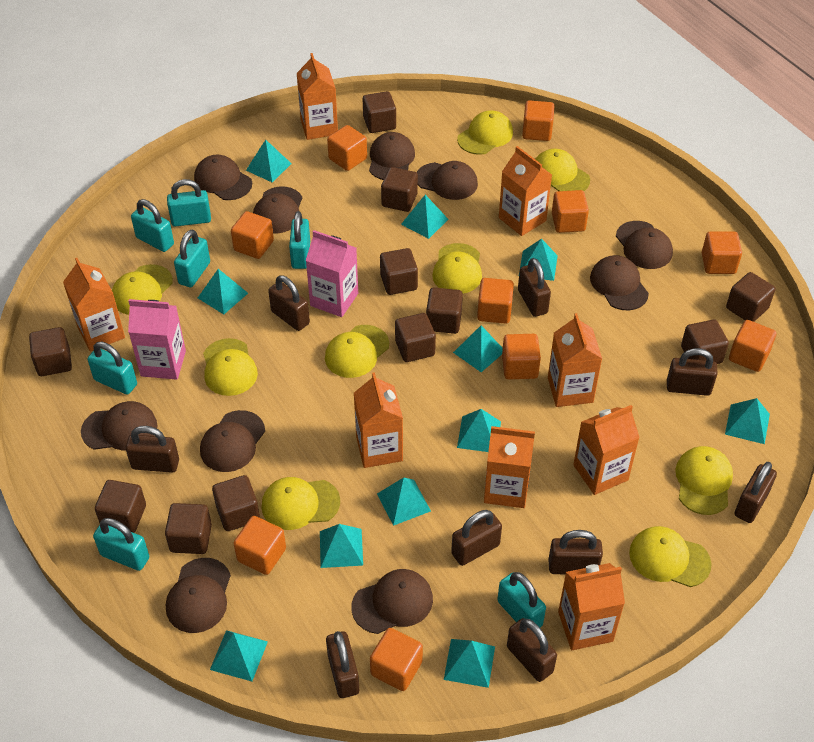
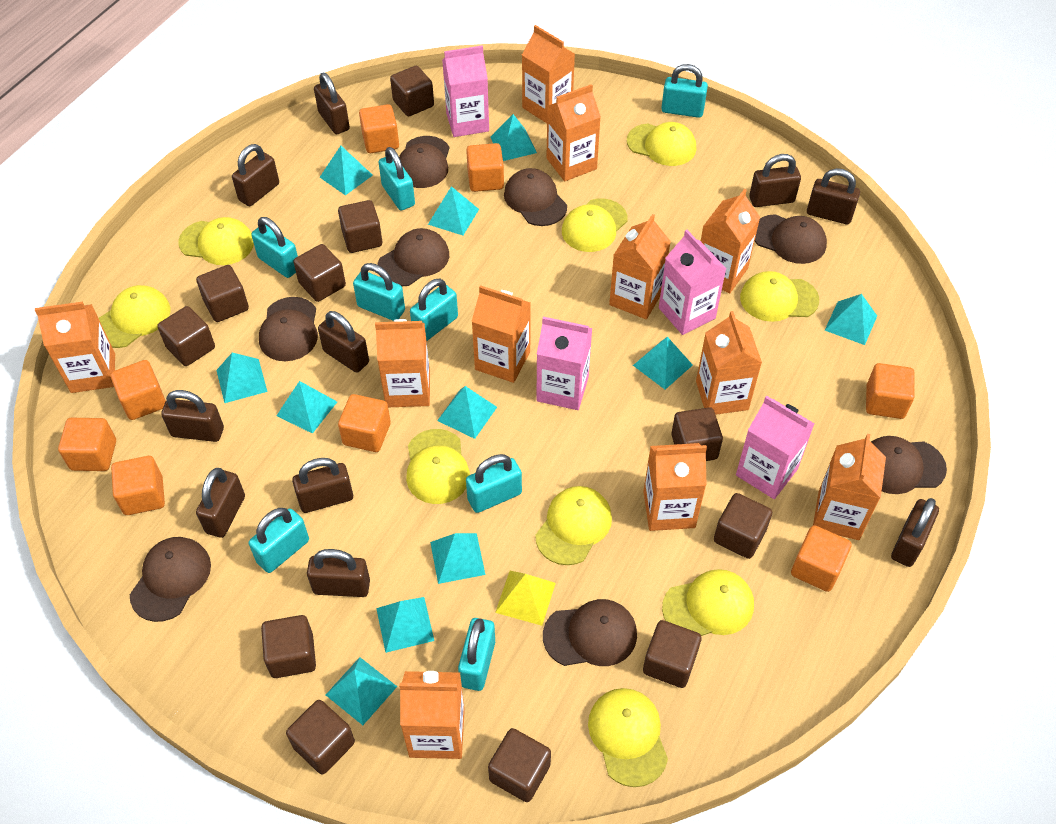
brown cap: 10 -> 8
brown padlock: 9 -> 10
orange carton: 8 -> 11
orange cube: 10 -> 8
pink carton: 2 -> 4
turquoise padlock: 7 -> 8
yellow pyramid: 0 -> 1

